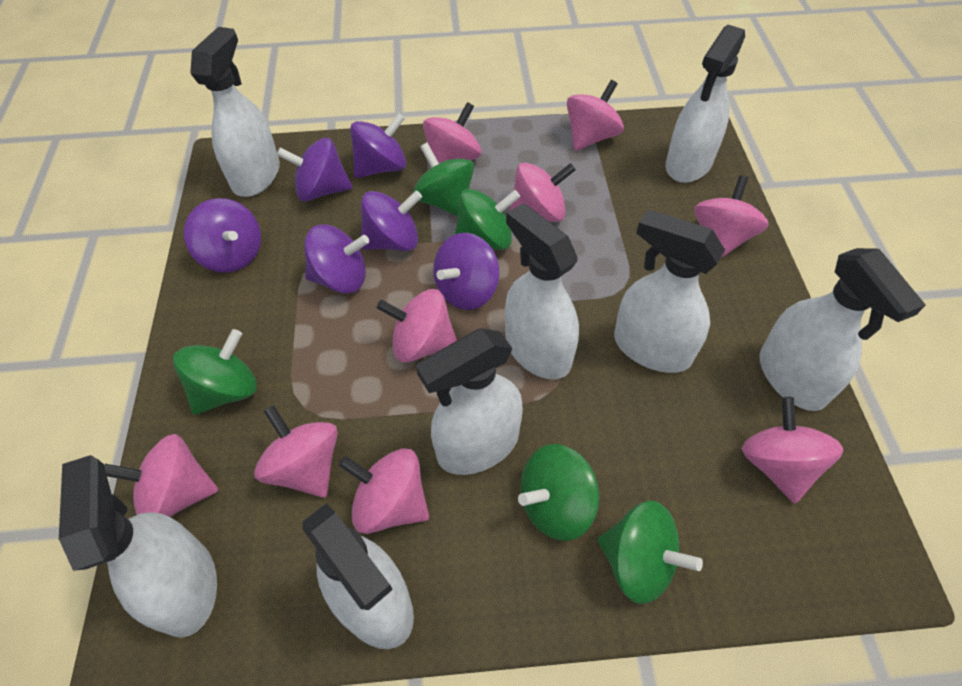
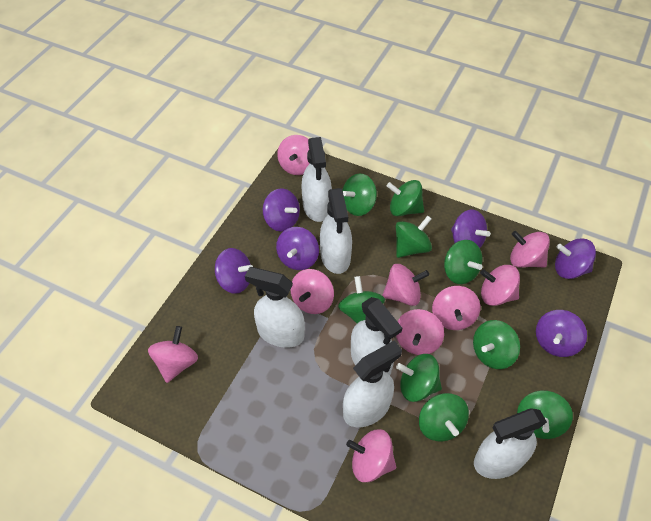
green spinning top: 5 -> 9
white spray bottle: 8 -> 6

